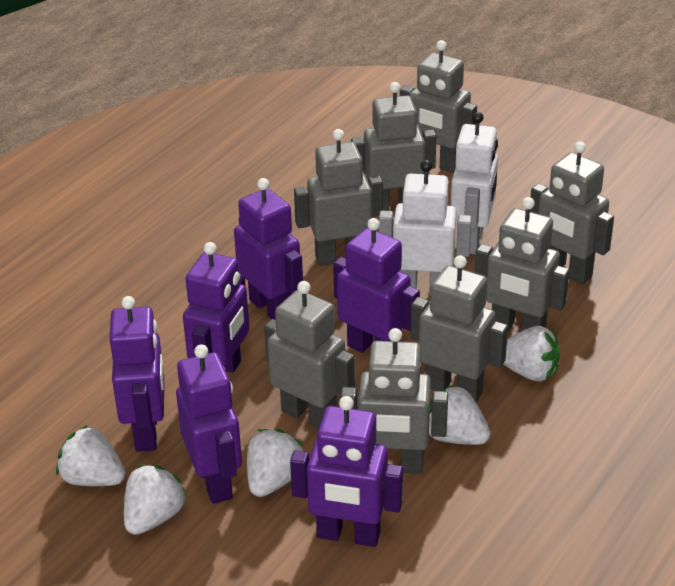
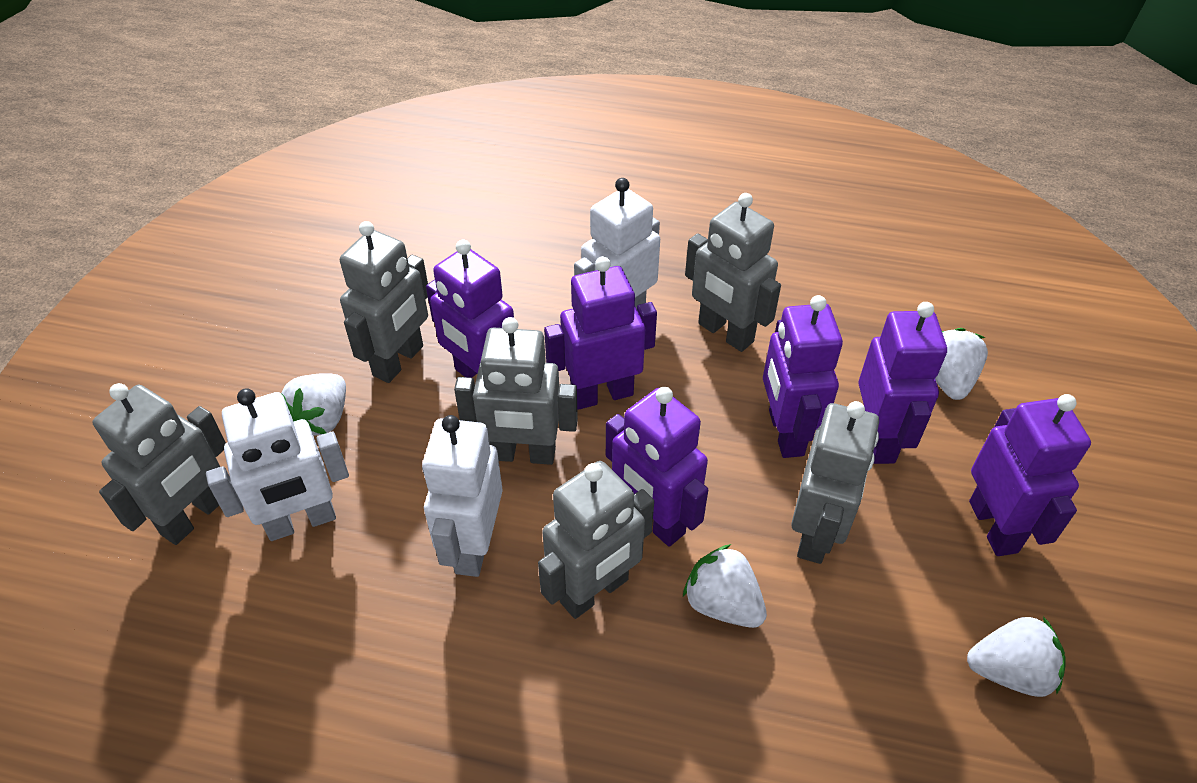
grey robot: 8 -> 6
white robot: 2 -> 3
white strawberry: 5 -> 4

